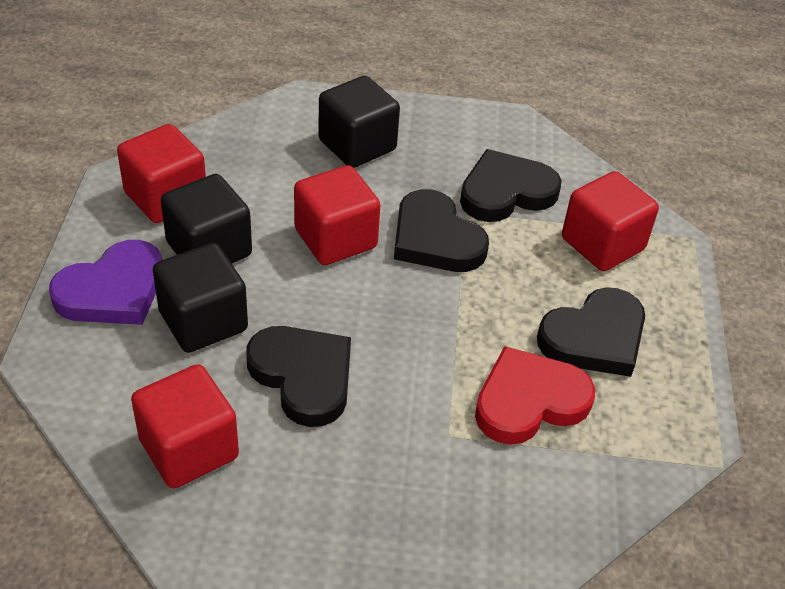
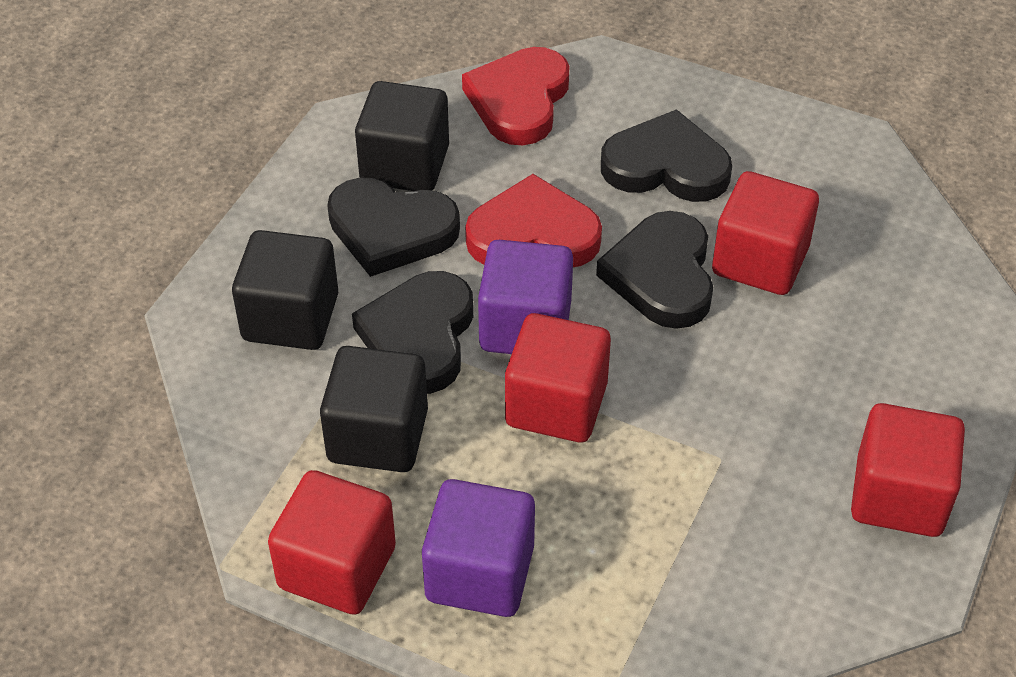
purple cube: 0 -> 2
purple heart: 1 -> 0
red heart: 1 -> 2

